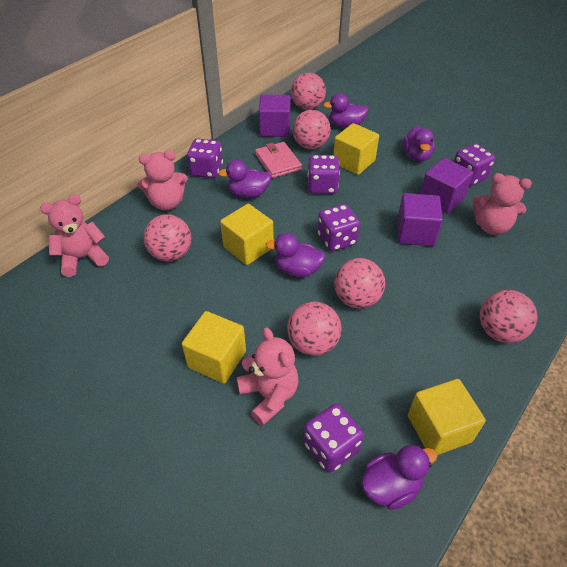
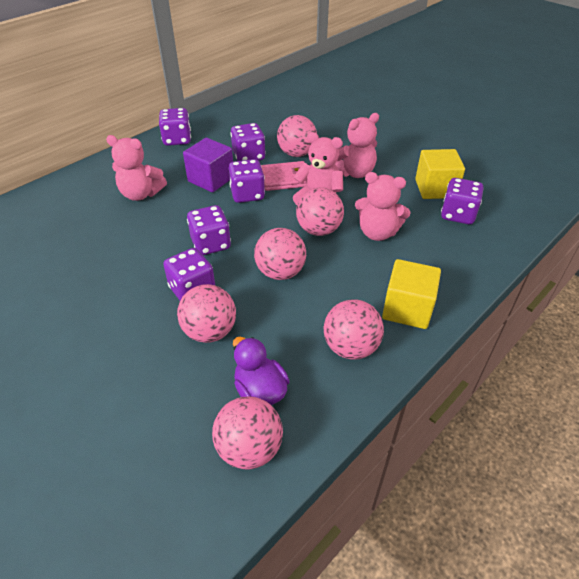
purple cube: 3 -> 1
purple dice: 5 -> 6
purple duck: 5 -> 1
yellow cube: 4 -> 2

